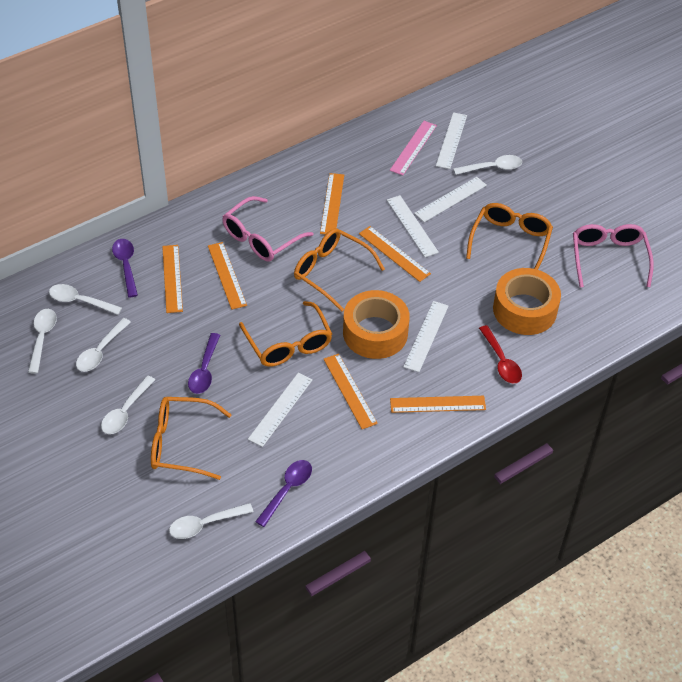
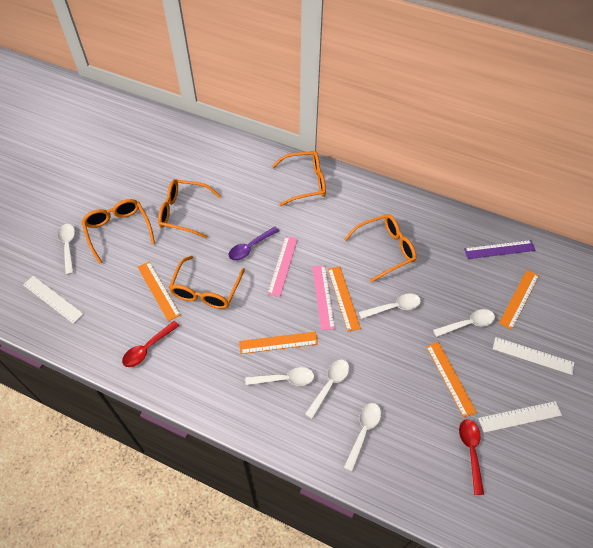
orange glasses: 4 -> 5
orange ruler: 6 -> 5
orange tape: 2 -> 0
pink glasses: 2 -> 0
pink ruler: 1 -> 2
purple ruler: 0 -> 1
purple spoon: 3 -> 1
red spoon: 1 -> 2
white ruler: 5 -> 3

